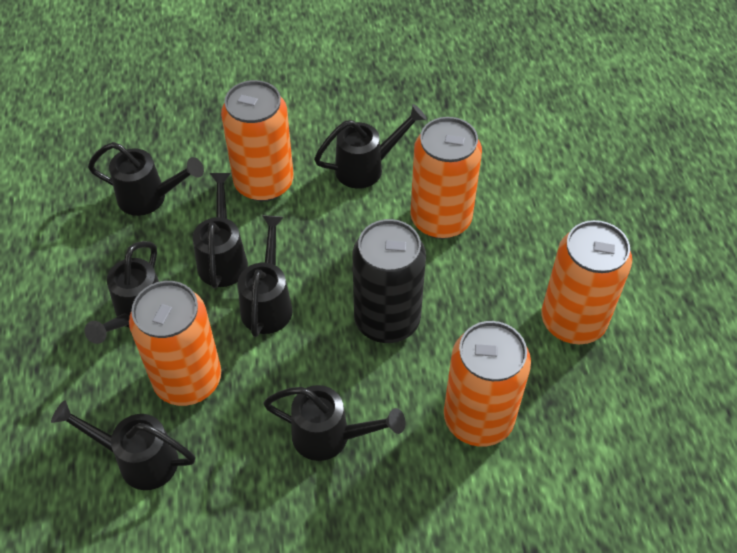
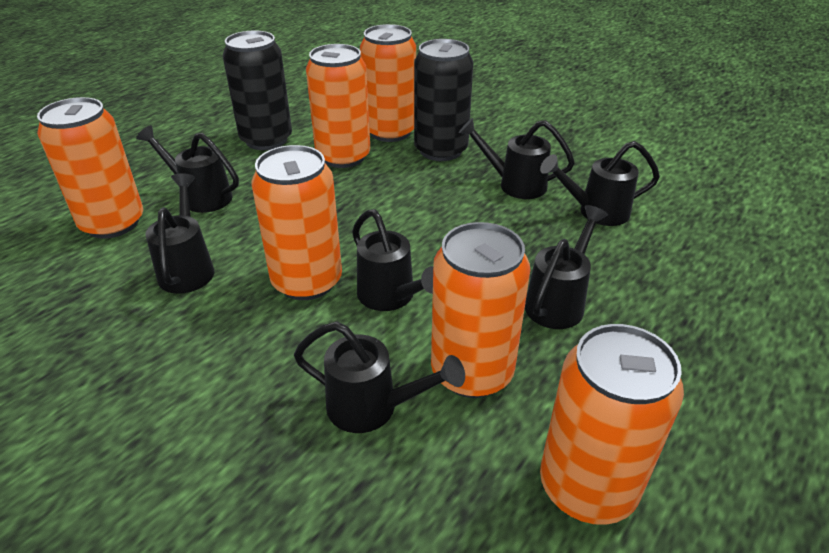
black can: 1 -> 2
orange can: 5 -> 6

